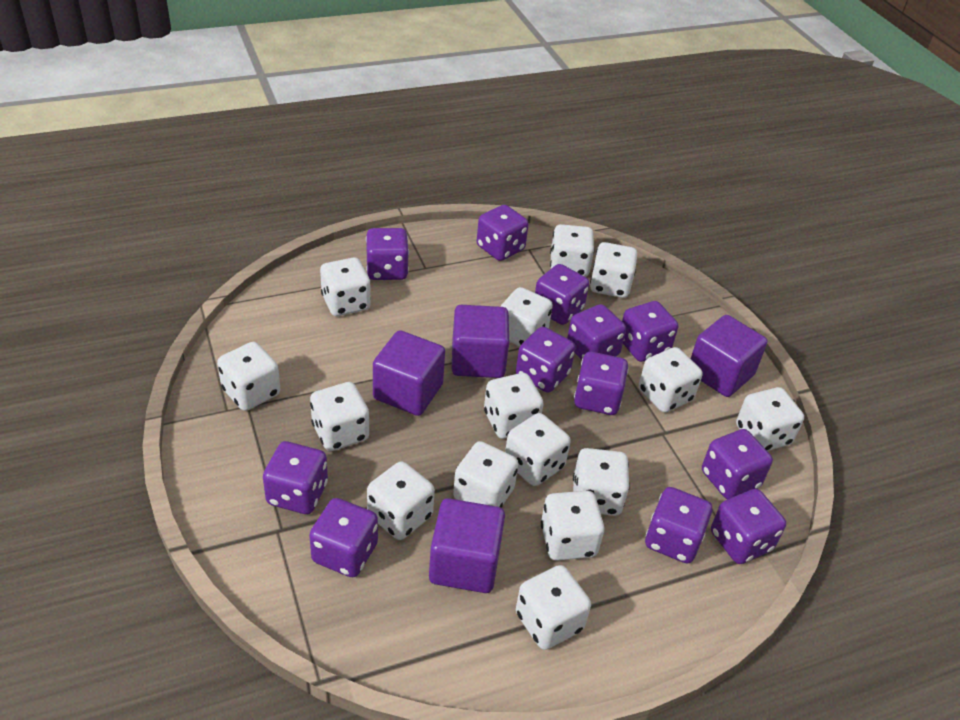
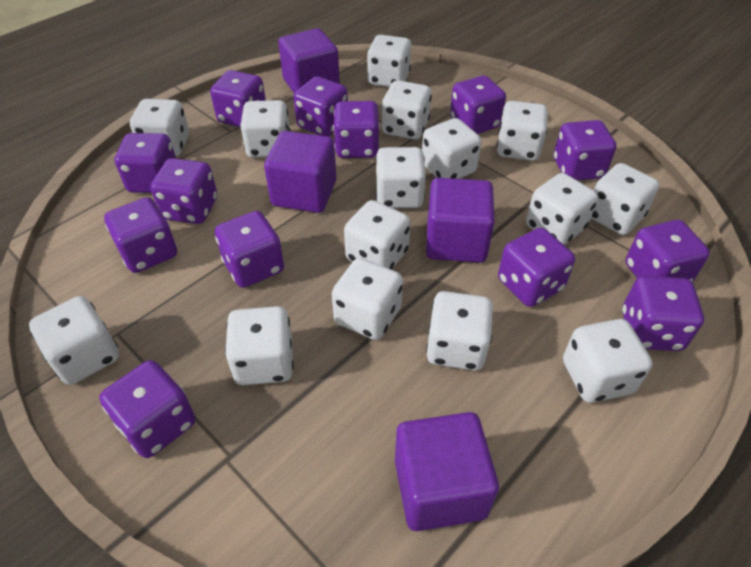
purple dice: 12 -> 13

